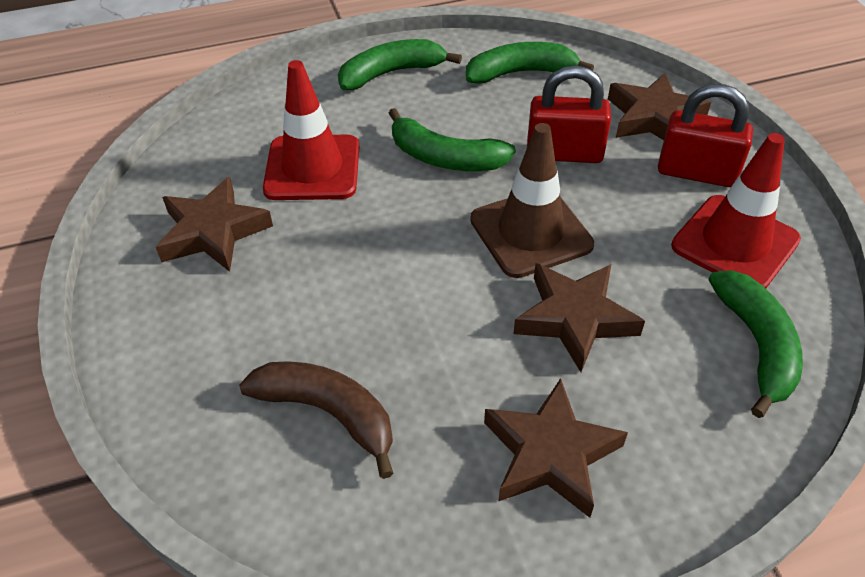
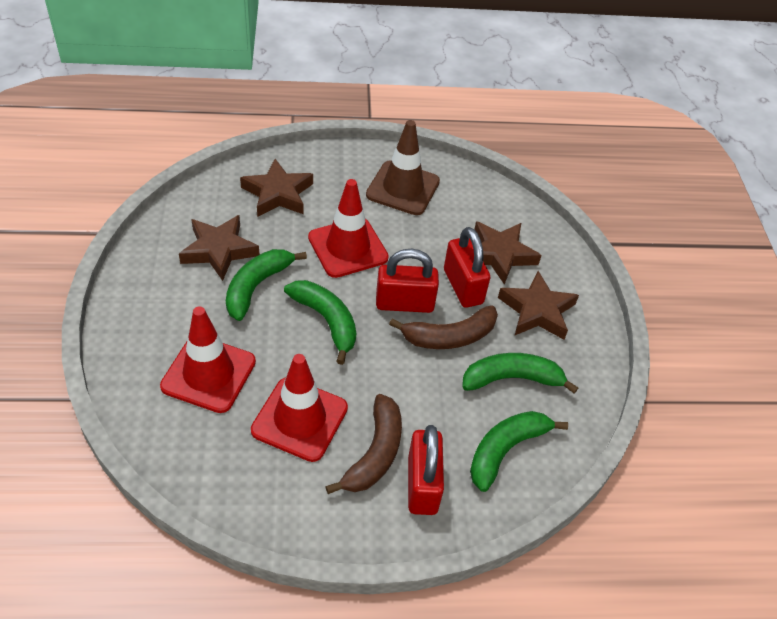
brown banana: 1 -> 2
red padlock: 2 -> 3
red traffic cone: 2 -> 3

